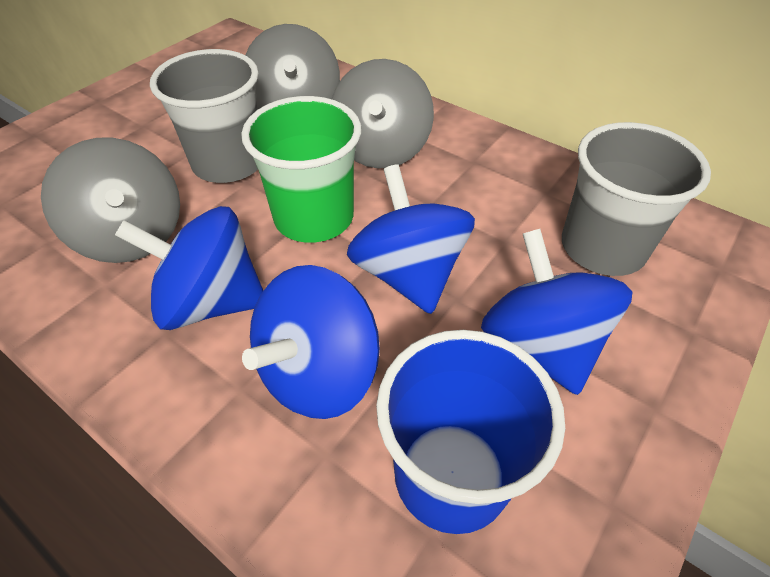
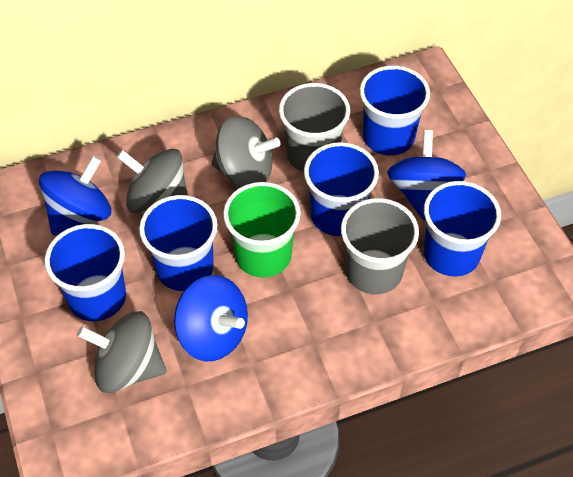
blue cup: 1 -> 5
blue spinning top: 4 -> 3

